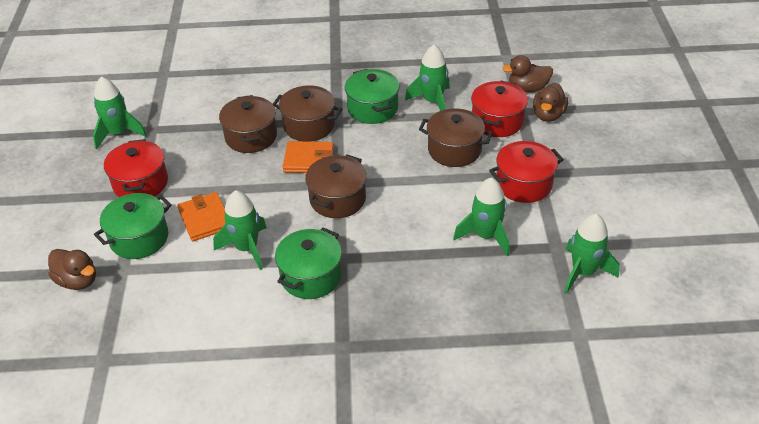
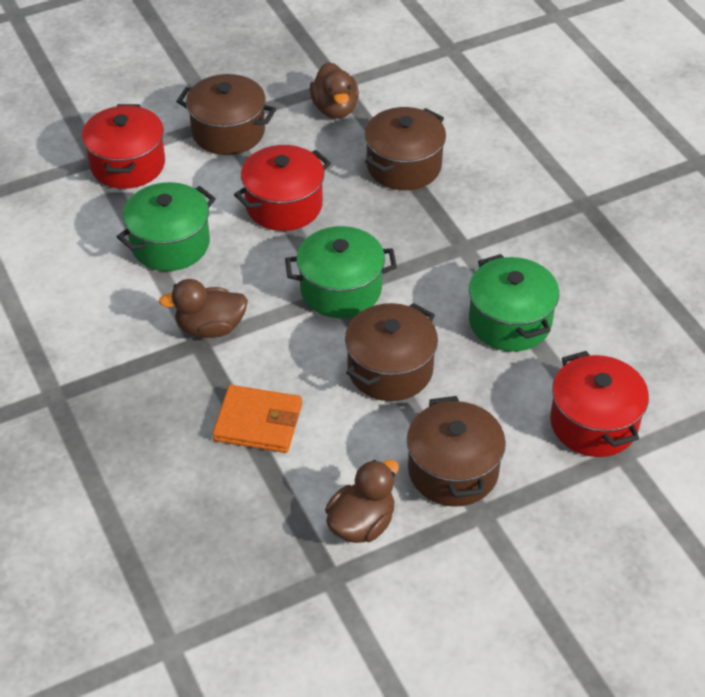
green rocket: 5 -> 0
orange wallet: 2 -> 1

